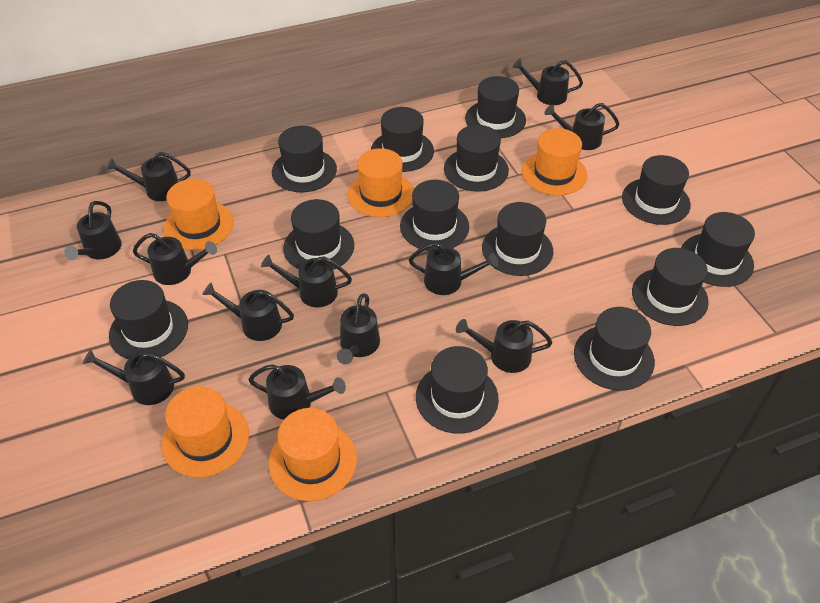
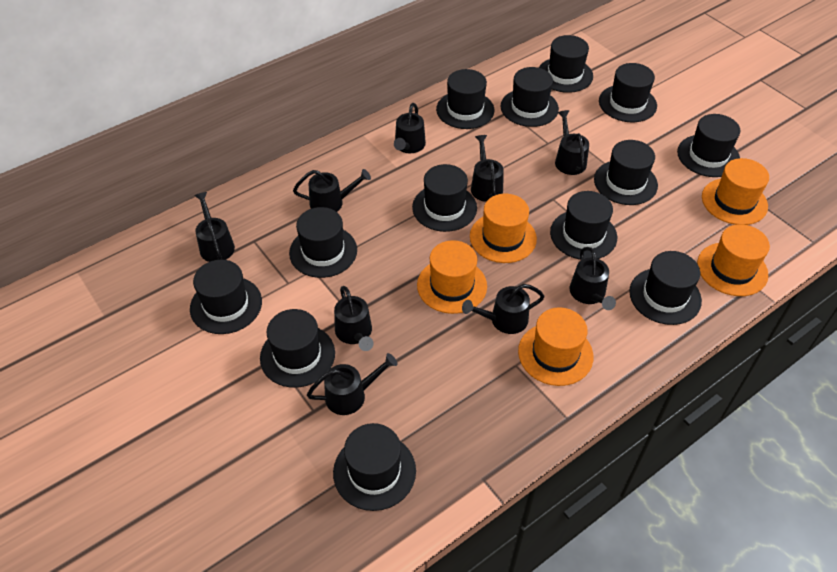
black watering can: 12 -> 9

